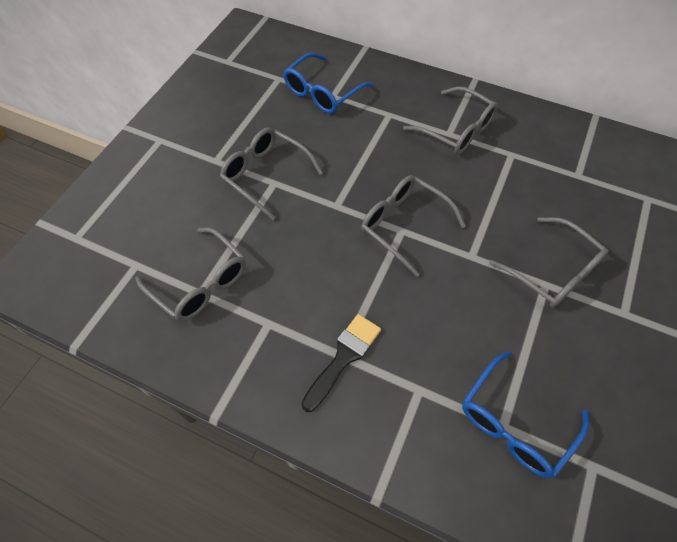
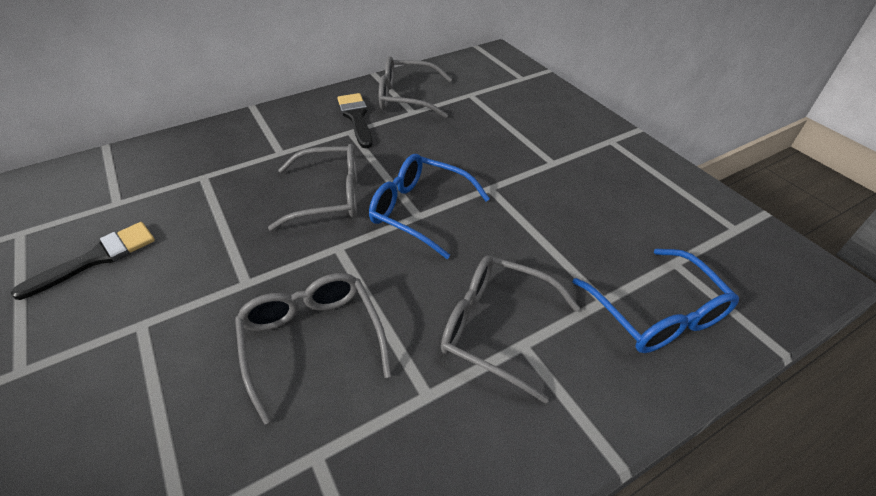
black brush: 1 -> 2
grey glasses: 5 -> 4

